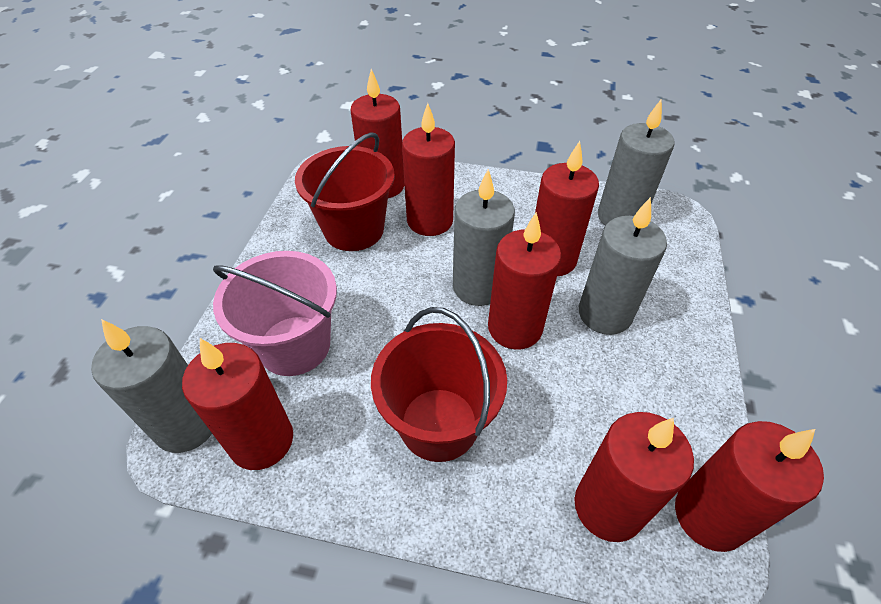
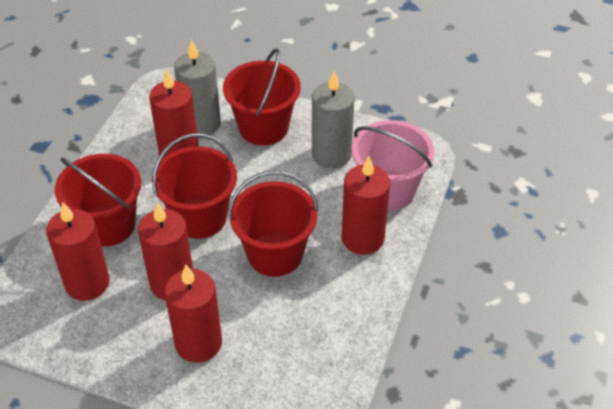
grey candle: 4 -> 2
red bucket: 2 -> 4
red candle: 7 -> 5

